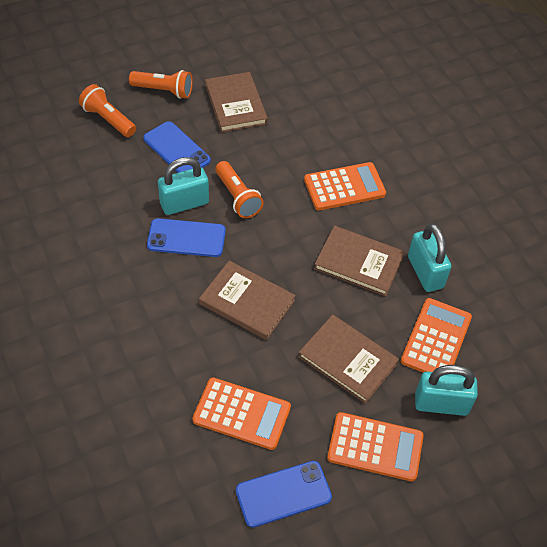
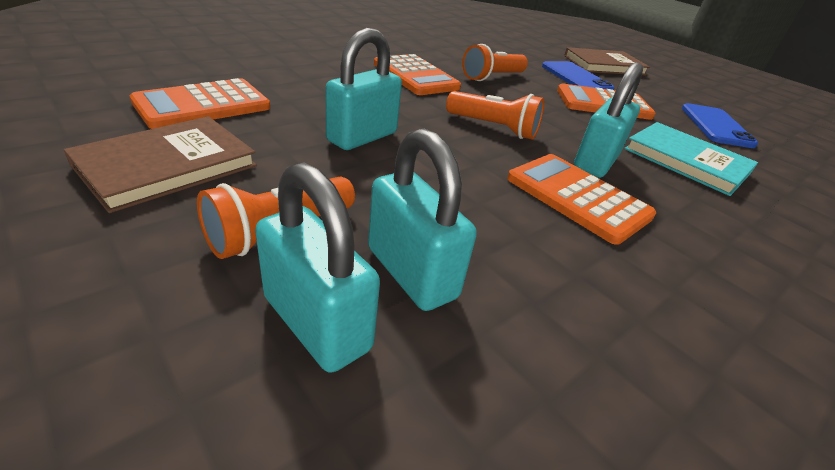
blue phone: 3 -> 2
brown book: 4 -> 2
turquoise book: 0 -> 1
turquoise padlock: 3 -> 4

